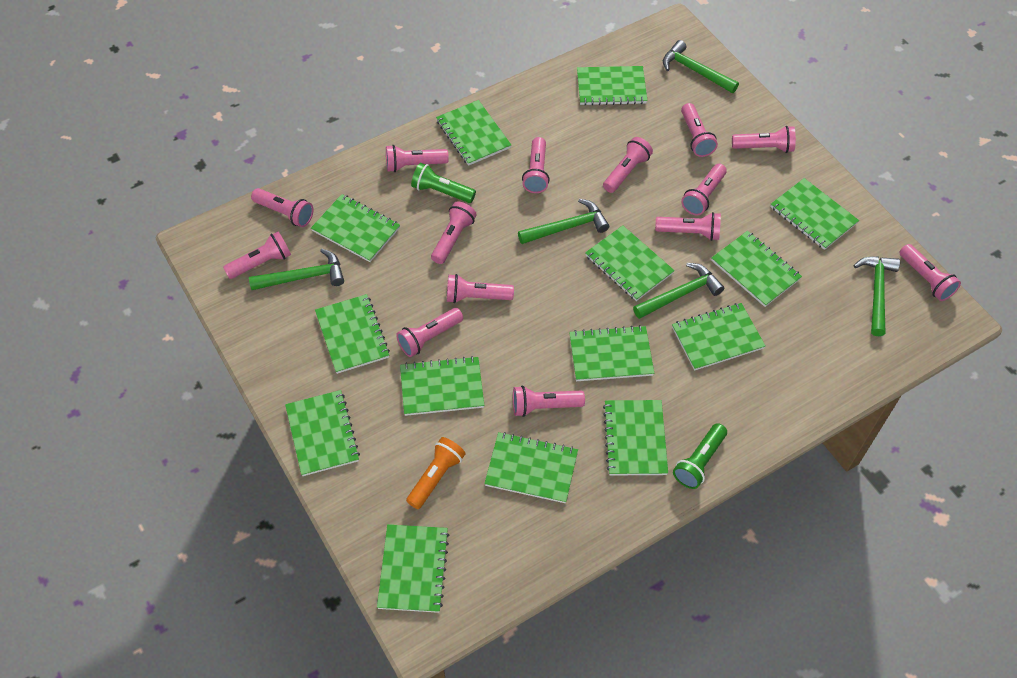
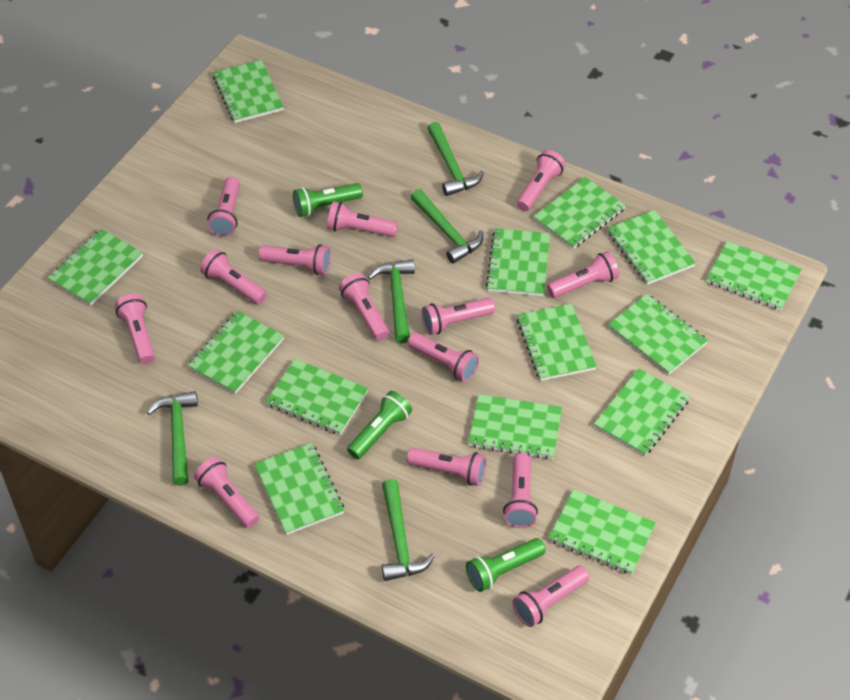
green flashlight: 2 -> 3
orange flashlight: 1 -> 0

